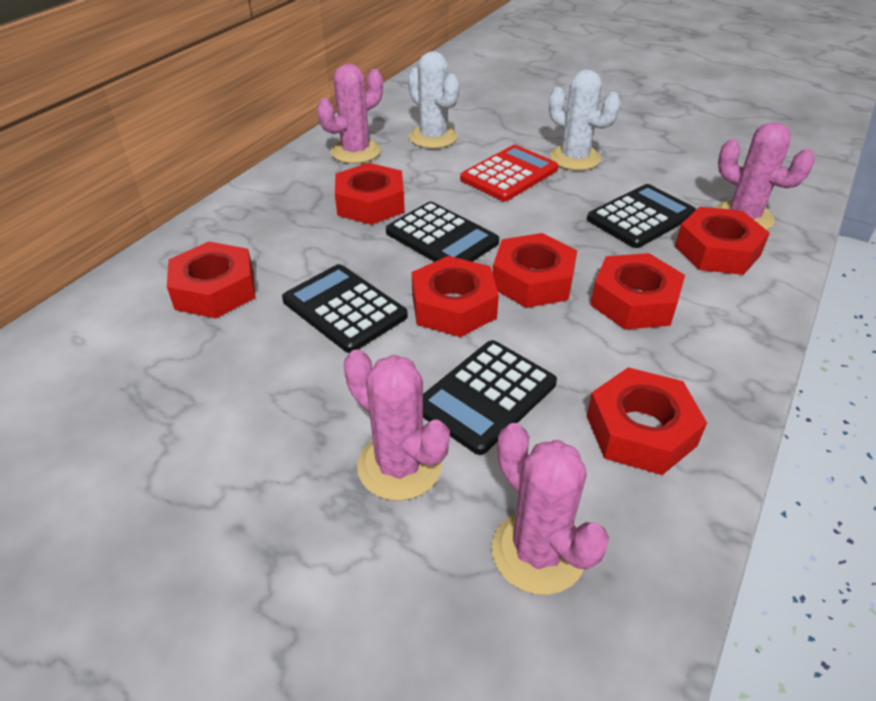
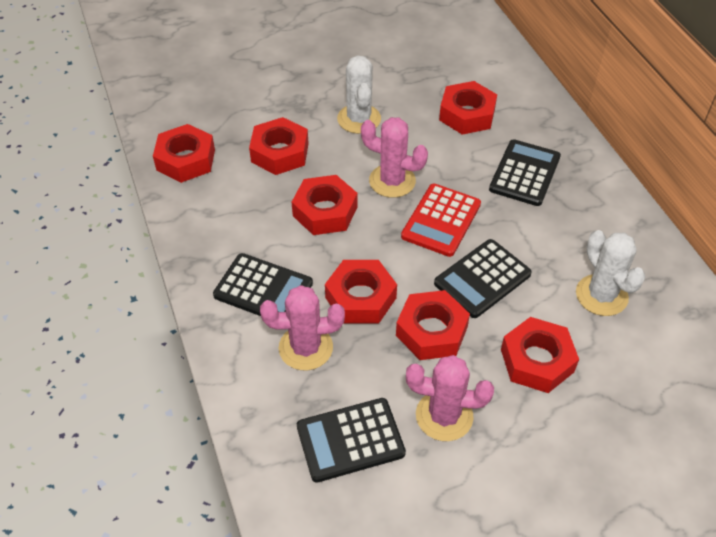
pink cactus: 4 -> 3

